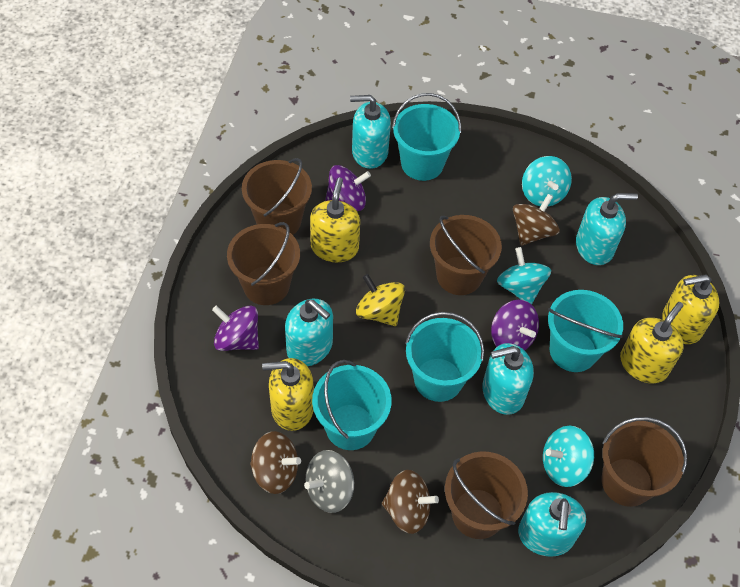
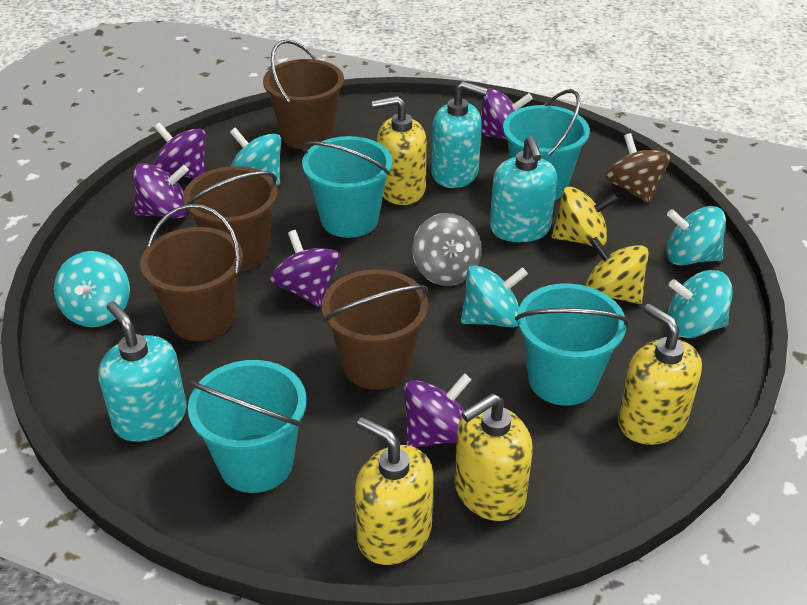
brown bucket: 5 -> 4
brown spinning top: 3 -> 1
purple spinning top: 3 -> 5
turquoise soap dispenser: 5 -> 3
turquoise spinning top: 3 -> 5
yellow spinning top: 1 -> 2

